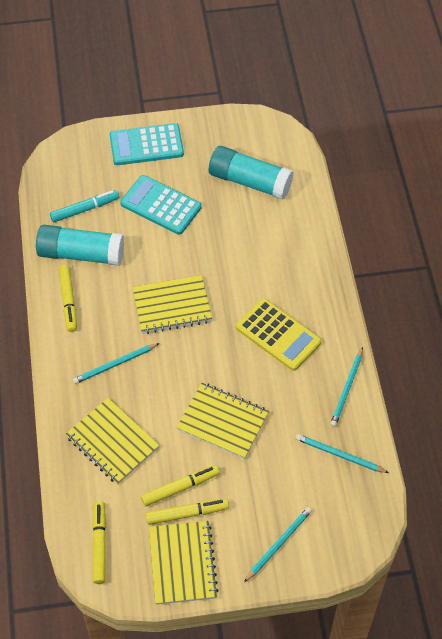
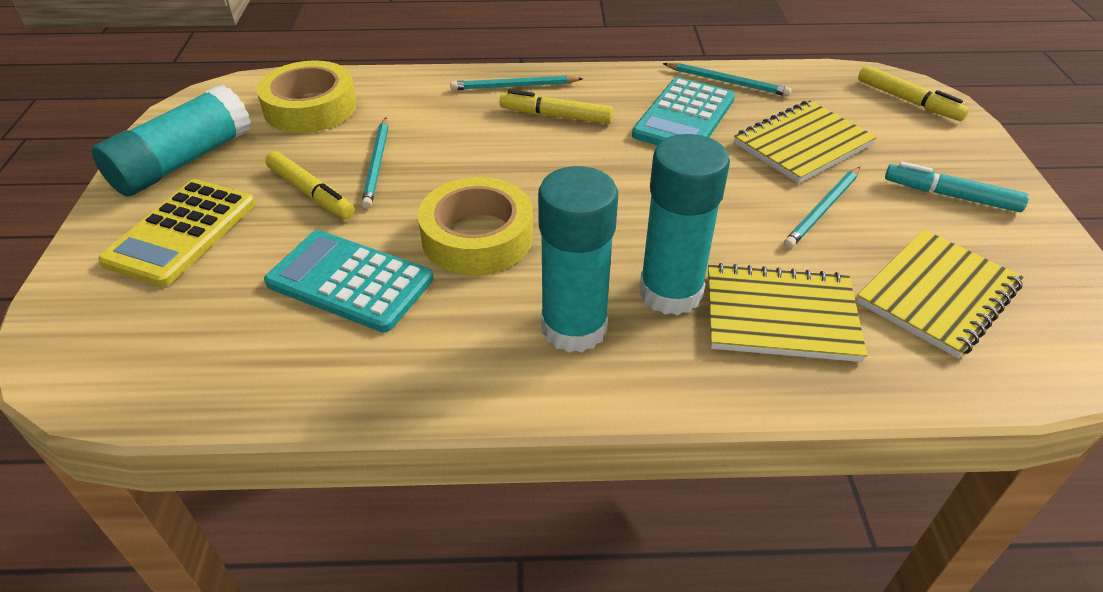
turquoise glue stick: 2 -> 3
yellow marker: 4 -> 3
yellow notebook: 4 -> 3
yellow tape: 0 -> 2

